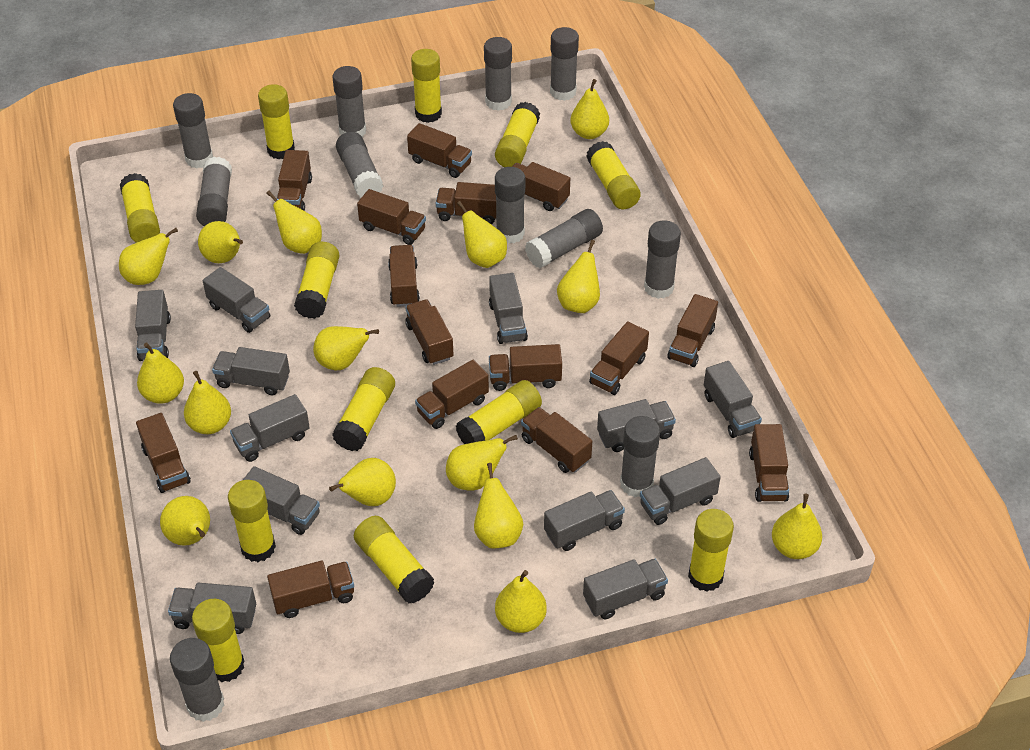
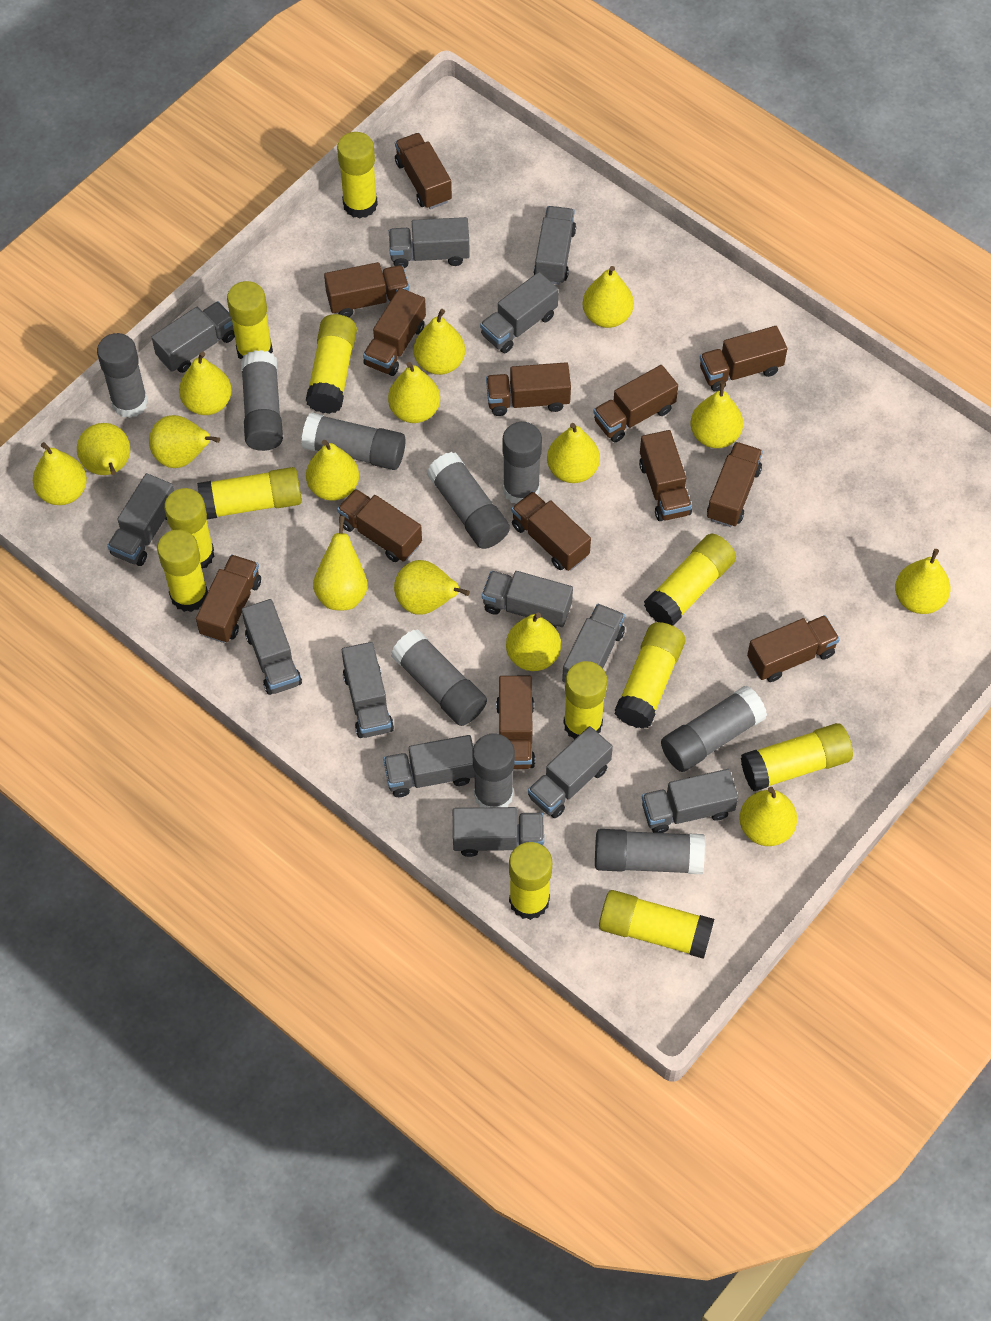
brown truck: 15 -> 13
grey glue stick: 11 -> 9
grey truck: 12 -> 13

